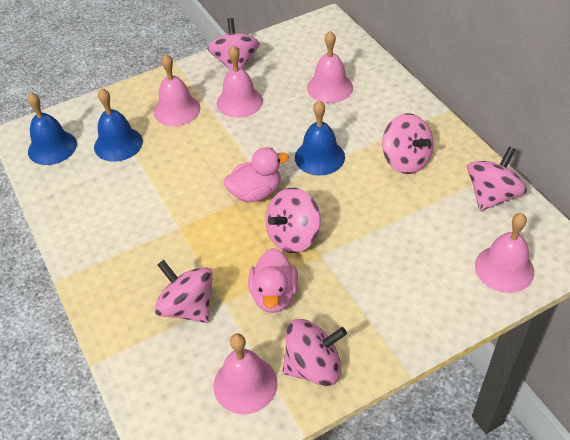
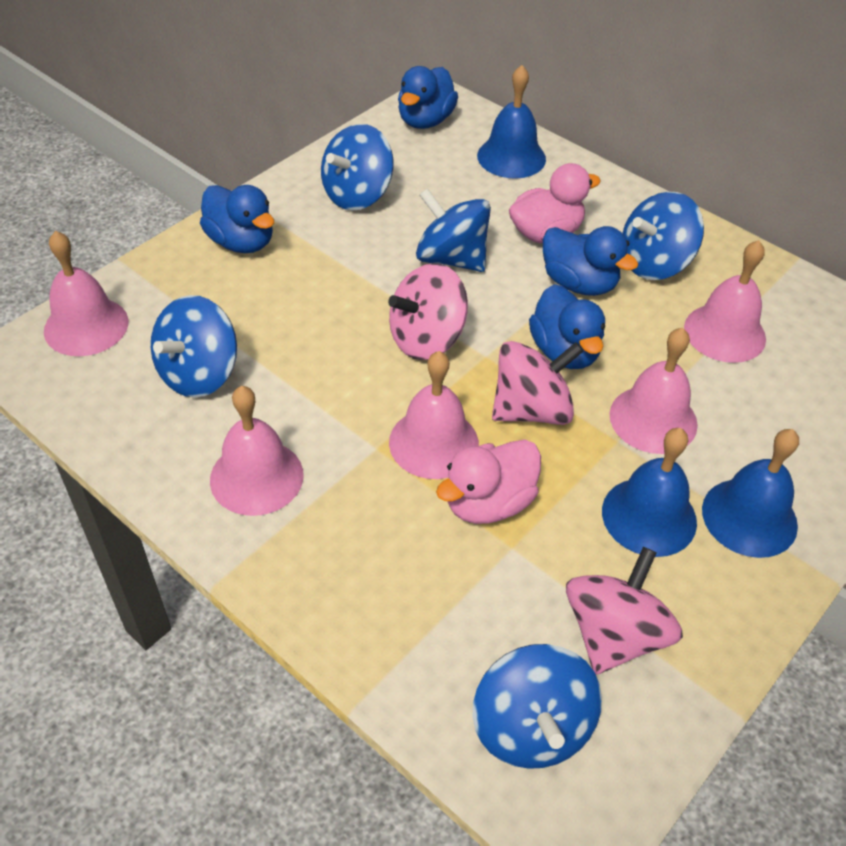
blue duck: 0 -> 4
blue spinning top: 0 -> 5
pink spinning top: 6 -> 3

